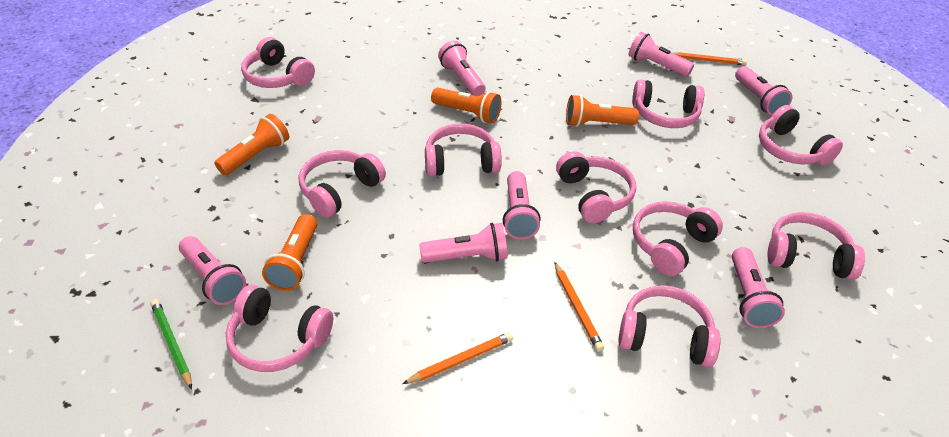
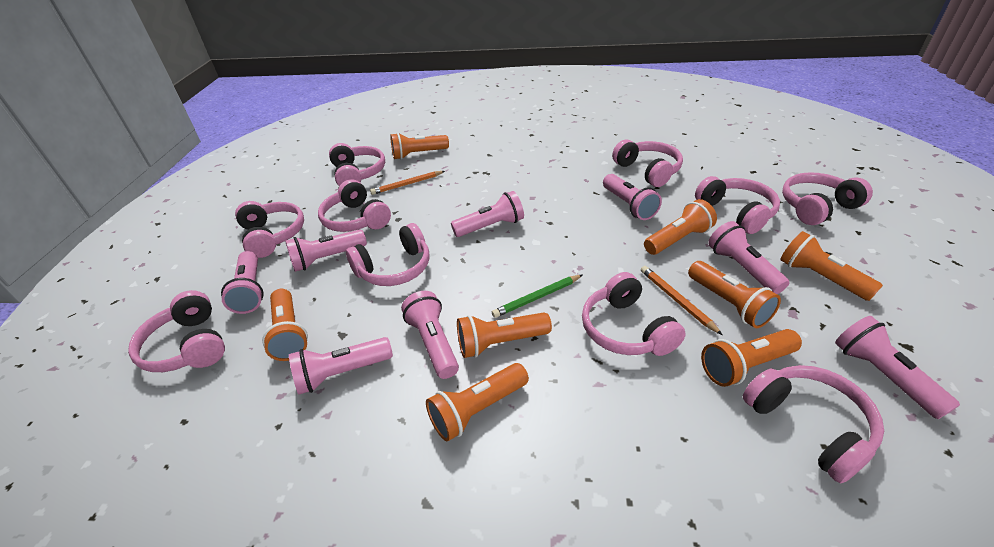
orange flashlight: 4 -> 8
orange pencil: 3 -> 2
pink flashlight: 7 -> 8

